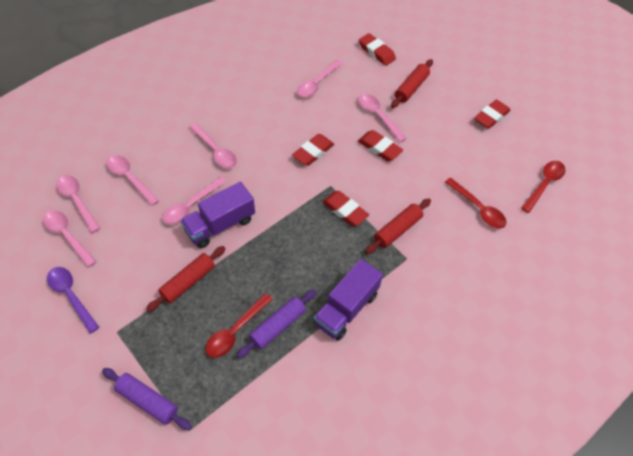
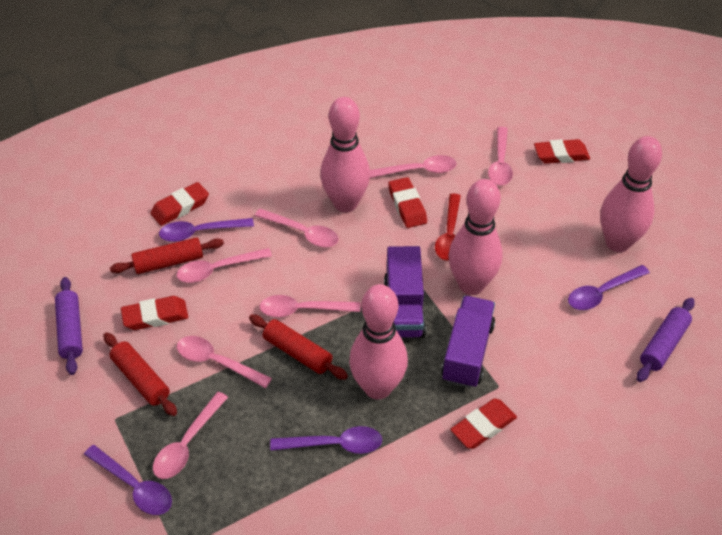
pink bowling pin: 0 -> 4
purple spoon: 1 -> 4
red spoon: 3 -> 1

